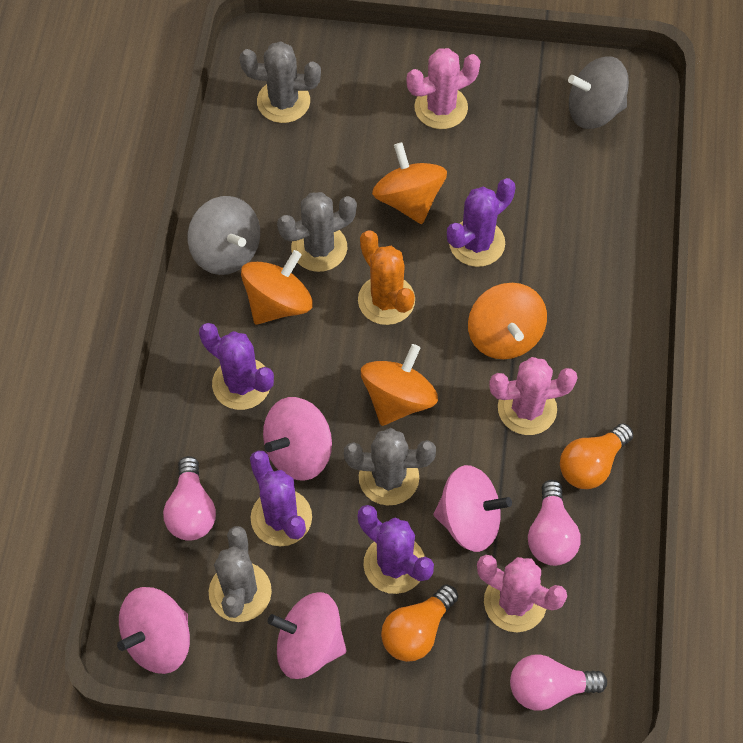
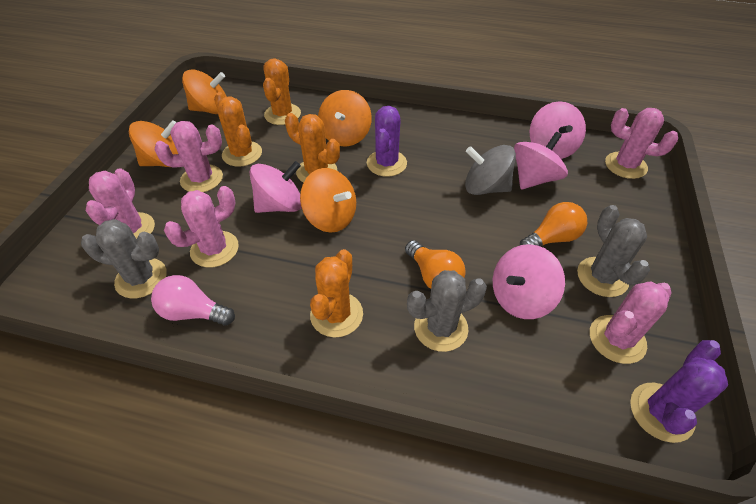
grey cactus: 4 -> 3
grey spinning top: 2 -> 1
orange cactus: 1 -> 4
pink cactus: 3 -> 5
pink light bulb: 3 -> 1
purple cactus: 4 -> 2

